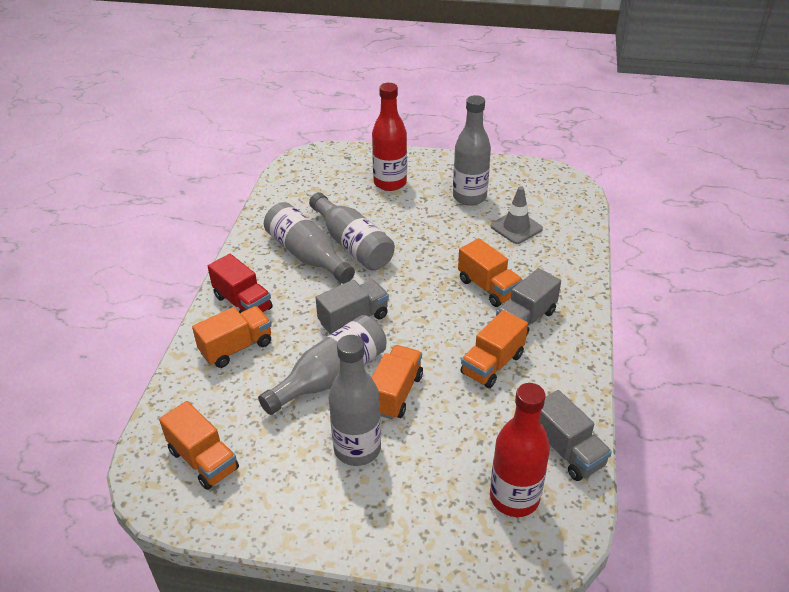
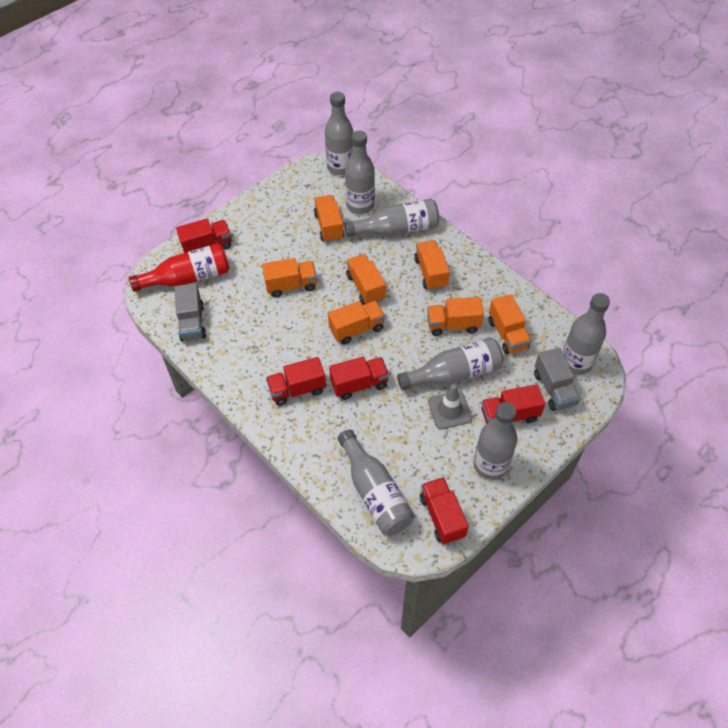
grey bottle: 5 -> 7
grey truck: 3 -> 2
orange truck: 5 -> 7
red bottle: 2 -> 1
red truck: 1 -> 5

